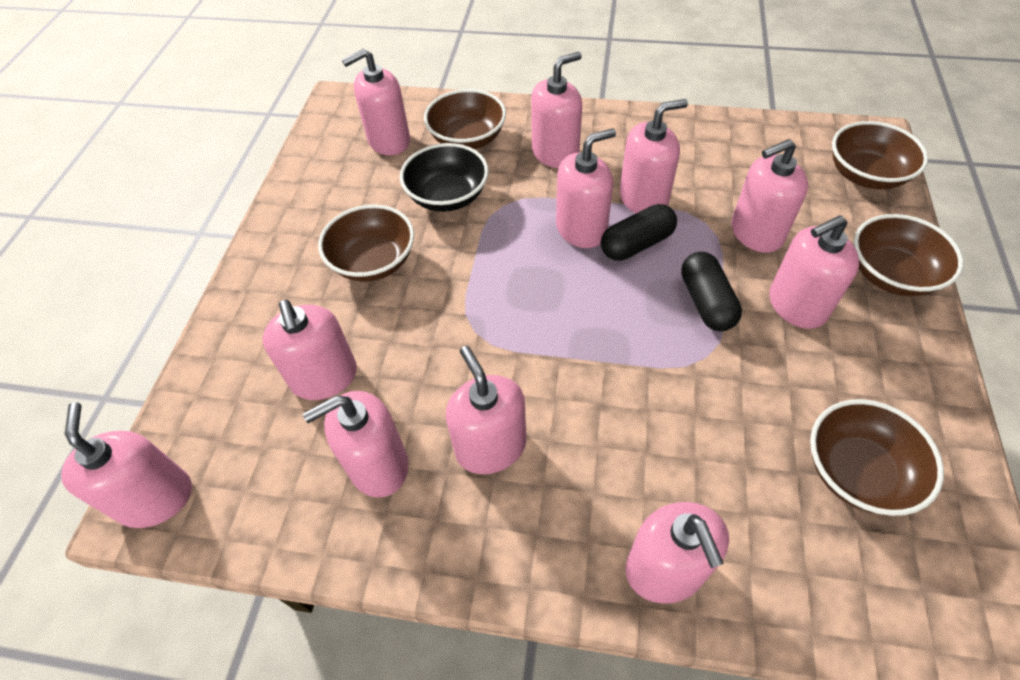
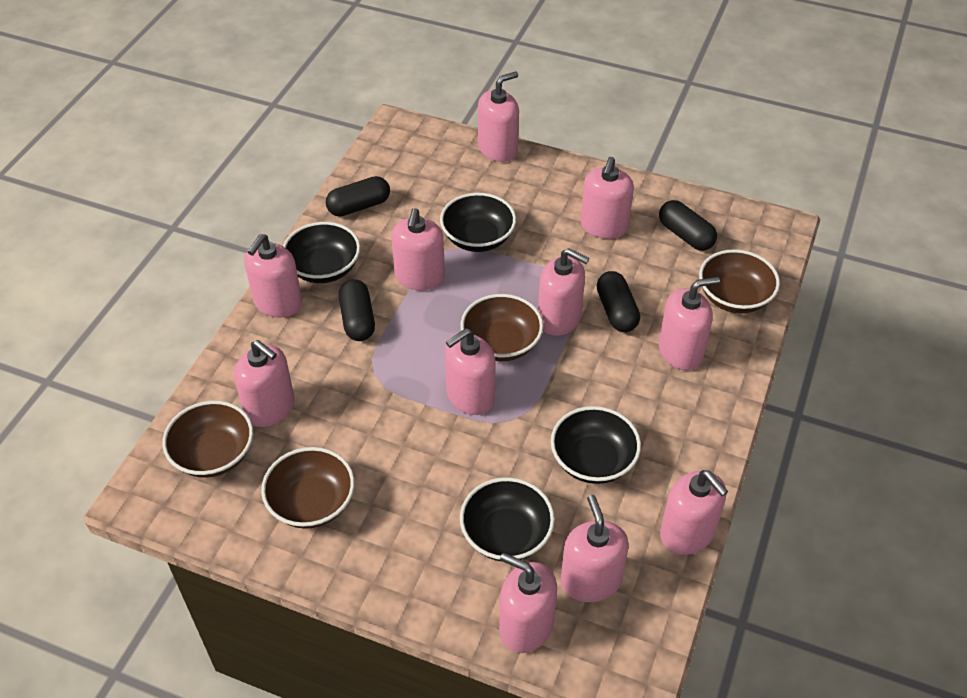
black bowl: 1 -> 4
black capsule: 2 -> 4
brown bowl: 5 -> 4

